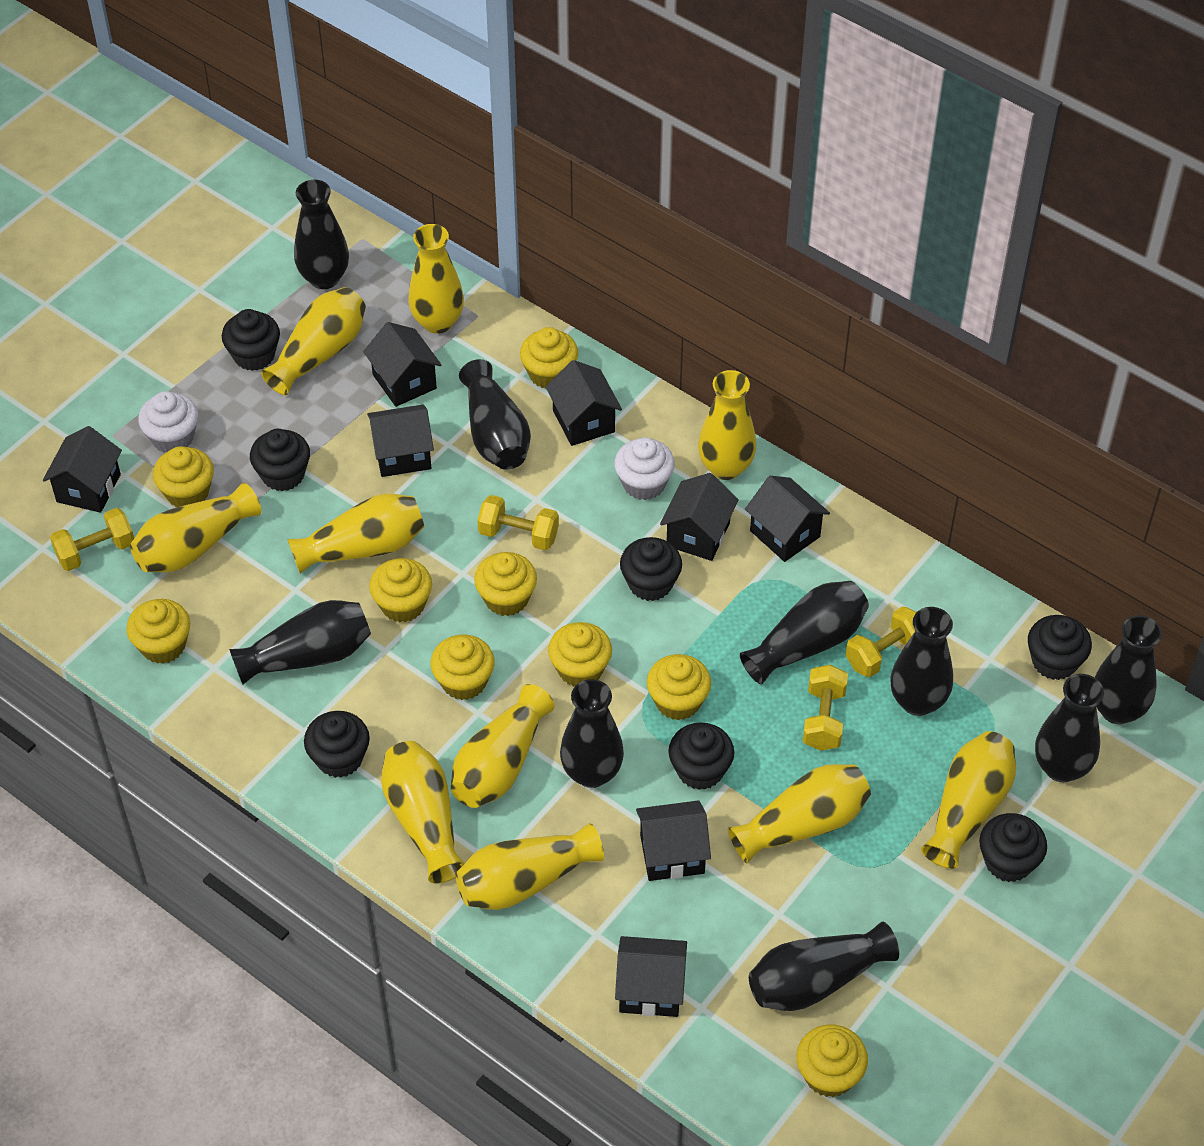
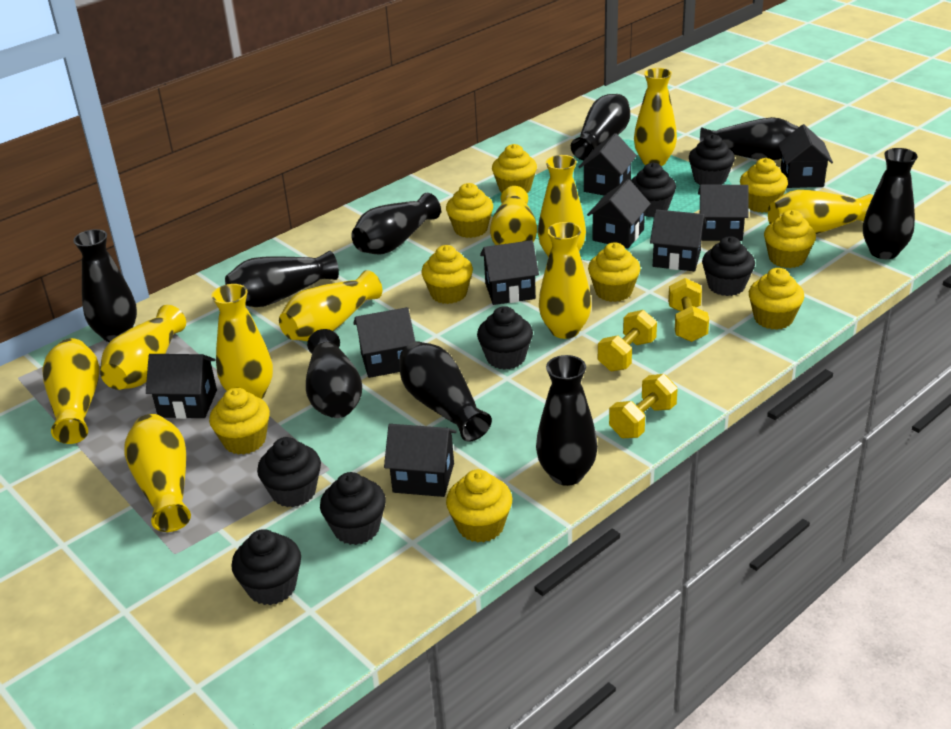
black house: 8 -> 9
white cupcake: 2 -> 0
yellow dumbbell: 4 -> 3

